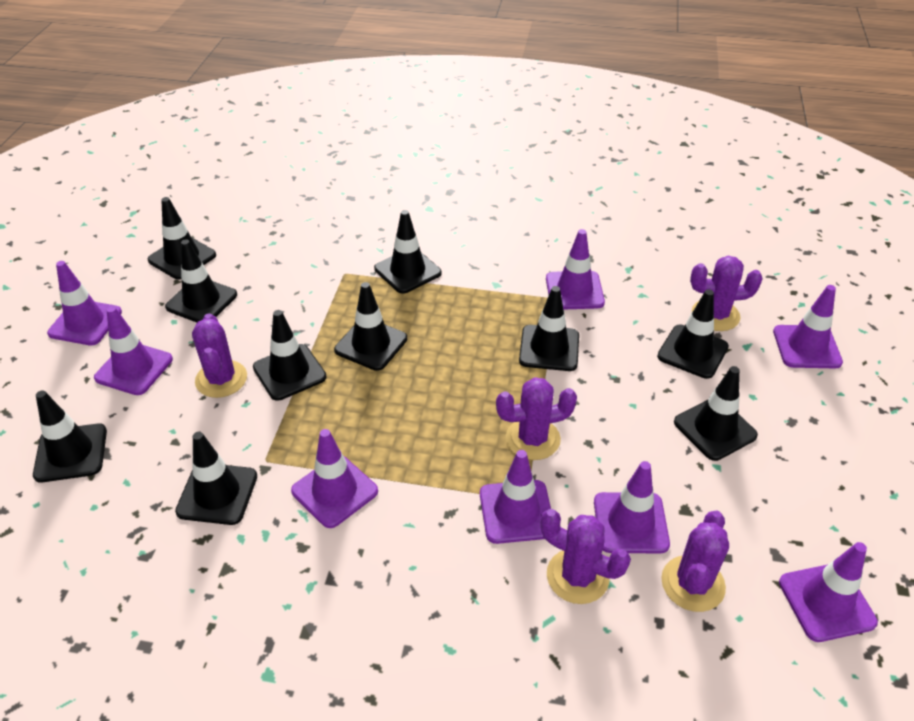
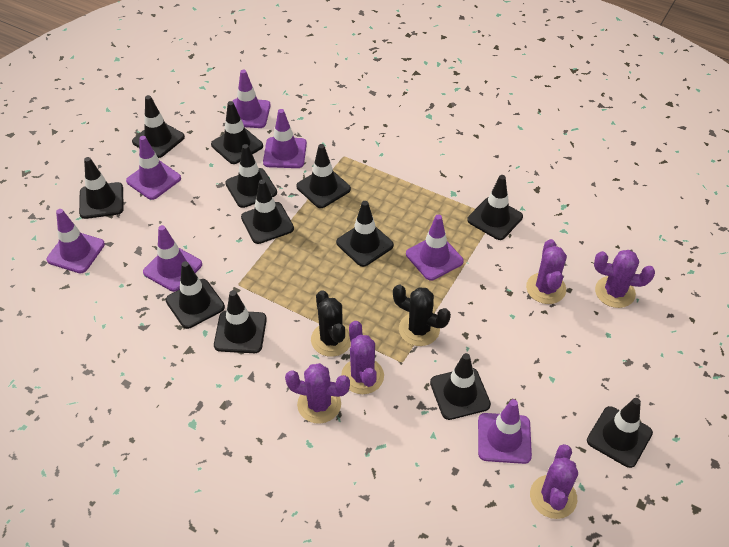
black cactus: 0 -> 2
black traffic cone: 10 -> 12
purple traffic cone: 8 -> 7

